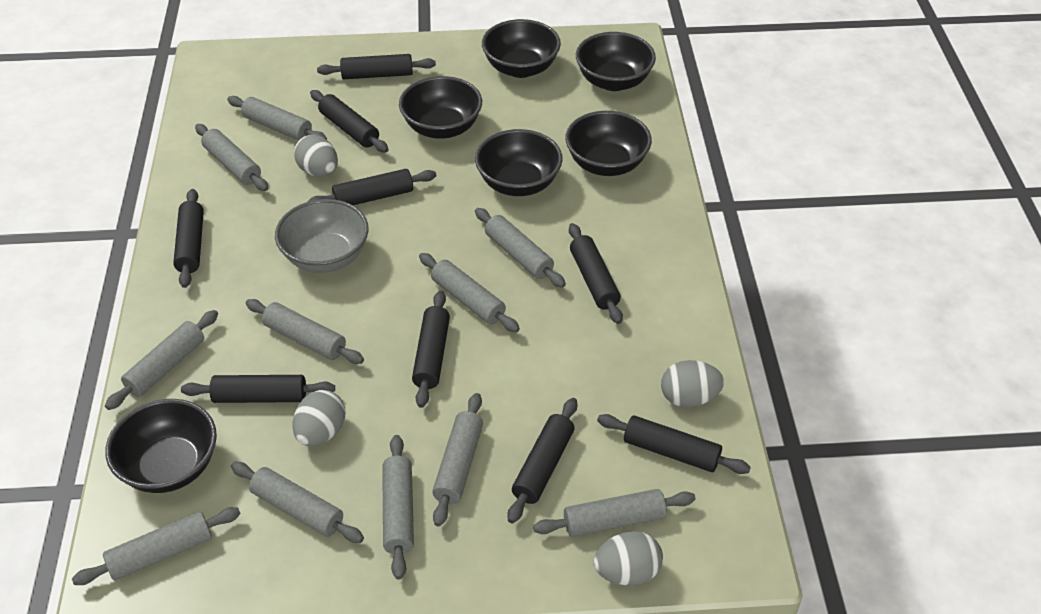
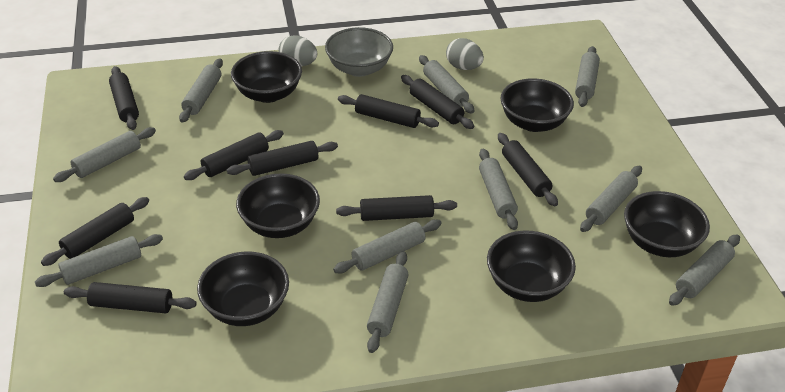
grey egg: 4 -> 2
grey rolling pin: 11 -> 10

